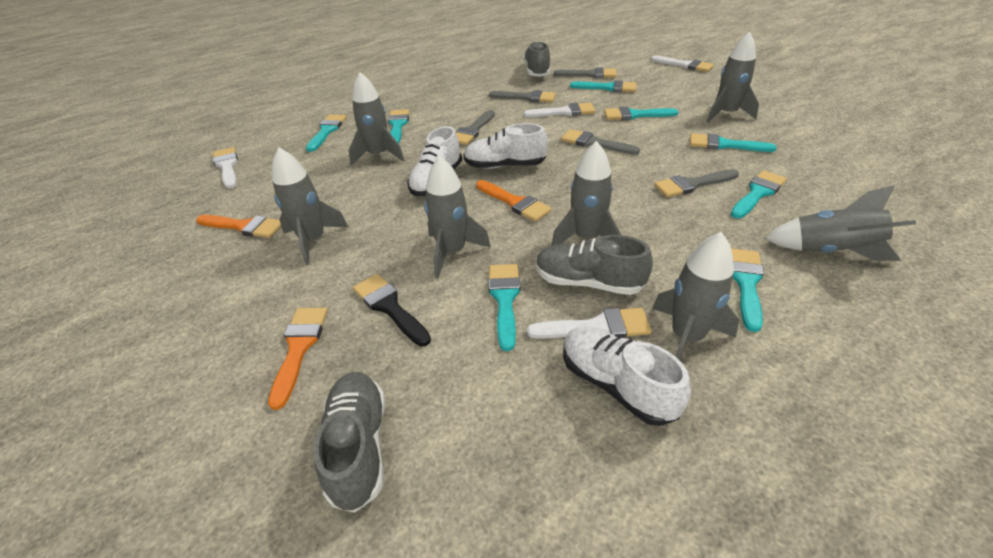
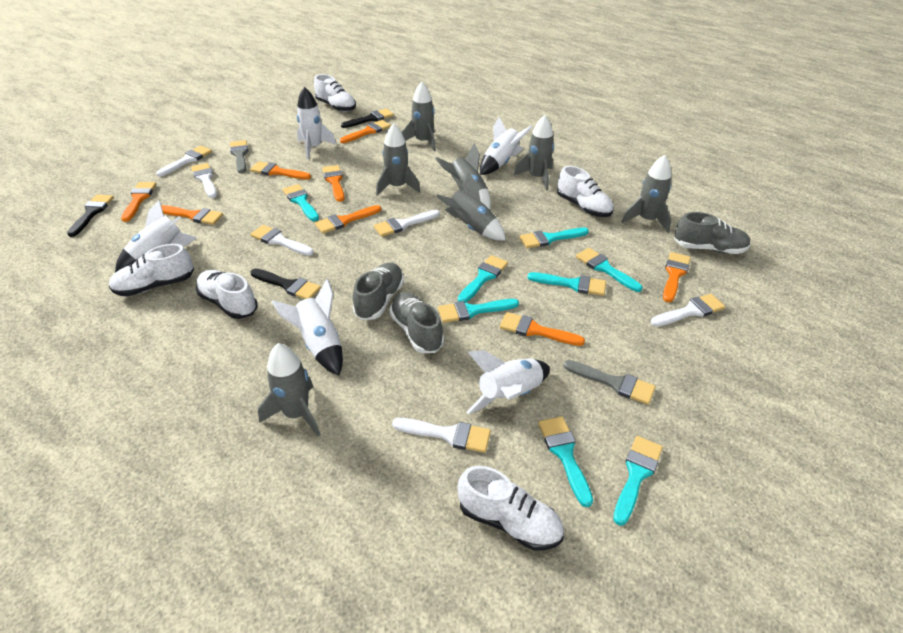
black brush: 1 -> 3
grey brush: 5 -> 2
orange brush: 3 -> 8
white brush: 4 -> 6
white rocket: 0 -> 5
white shoe: 3 -> 5

